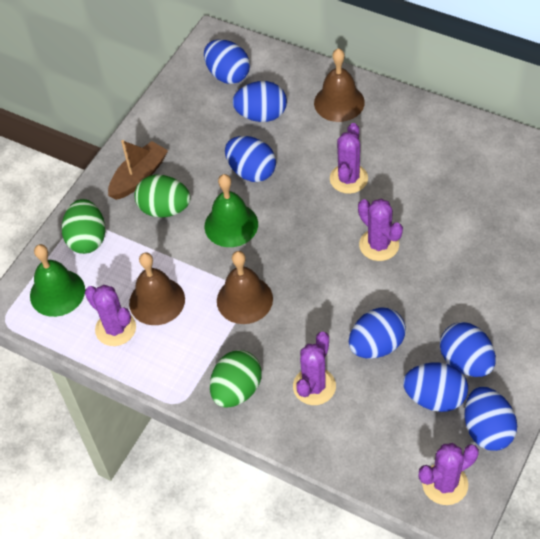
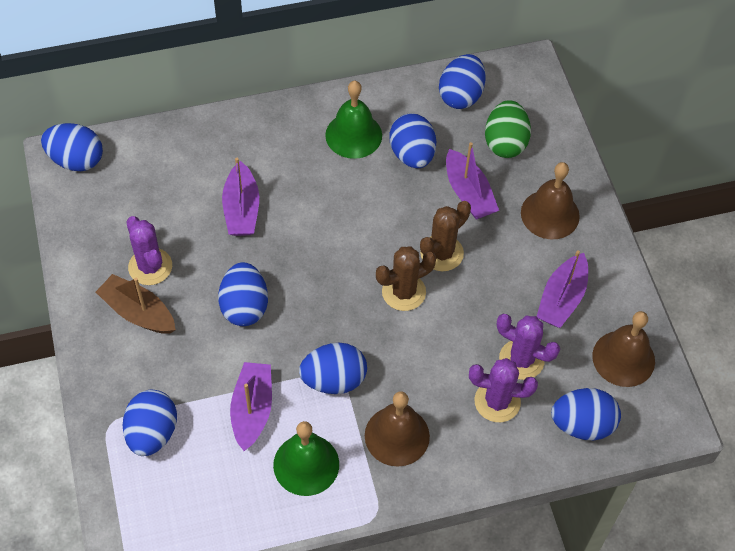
brown cactus: 0 -> 2
green egg: 3 -> 1
purple boat: 0 -> 4
purple cactus: 5 -> 3

